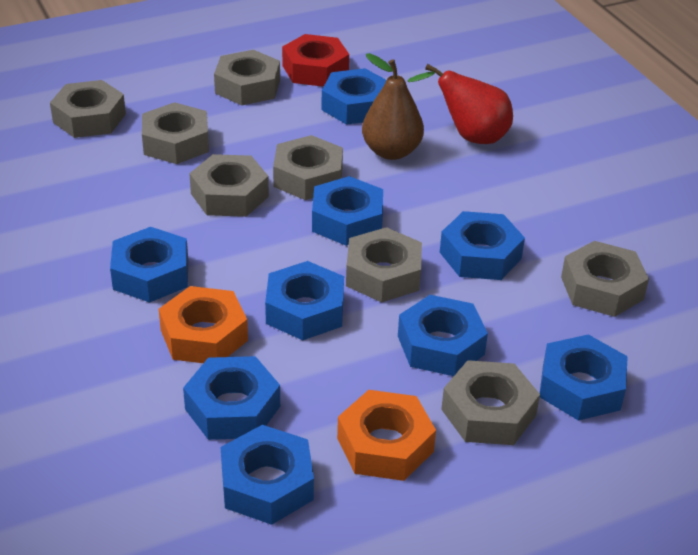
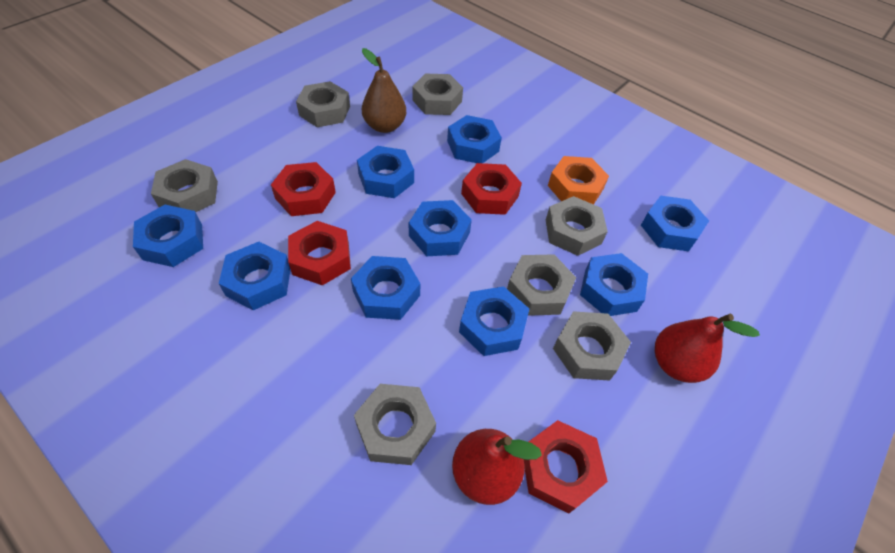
grey nut: 8 -> 7
orange nut: 2 -> 1
red nut: 1 -> 4
red pear: 1 -> 2

